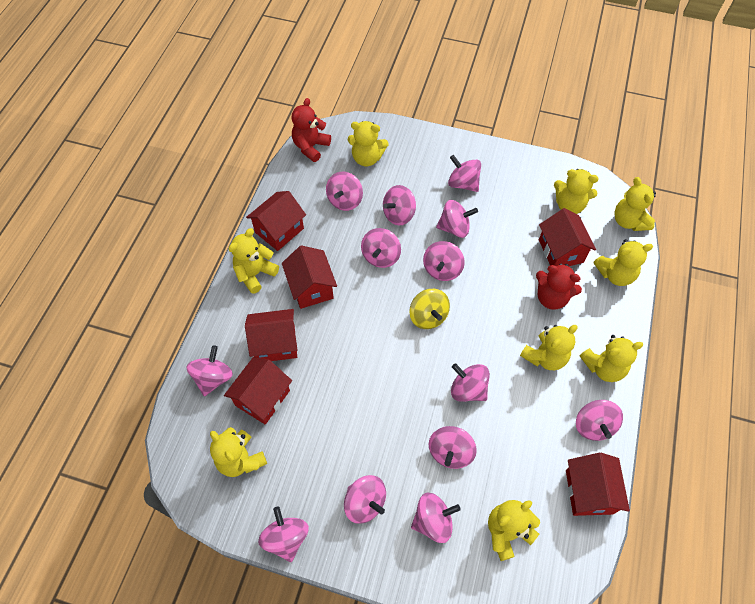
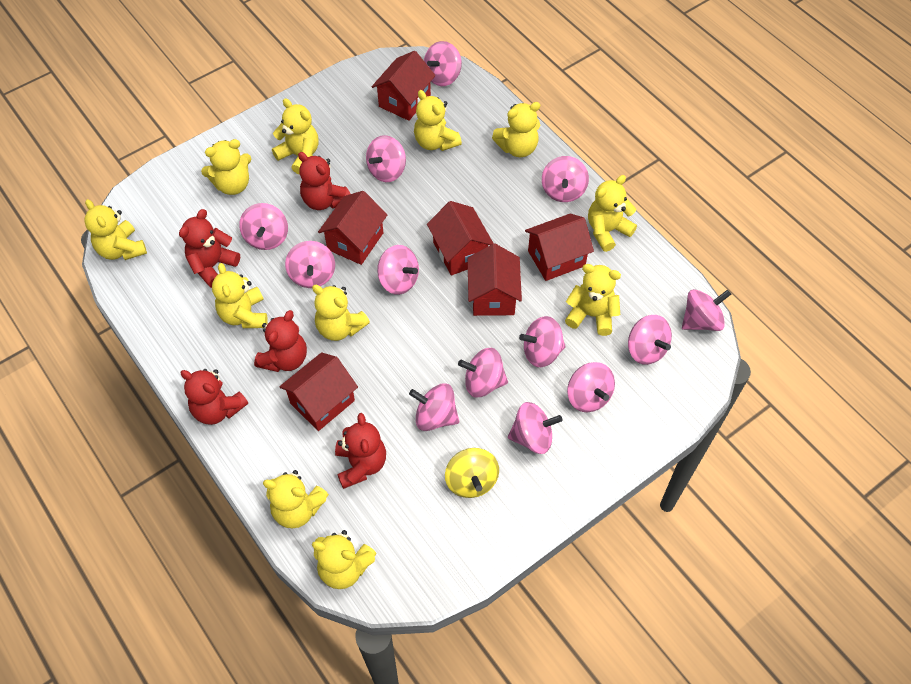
red teddy bear: 2 -> 5
yellow teddy bear: 9 -> 11

